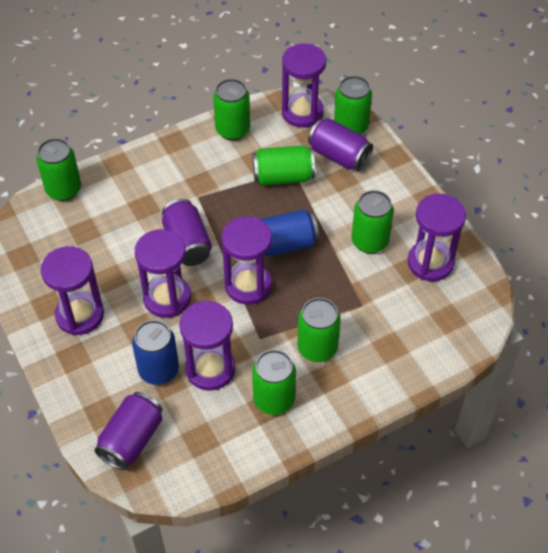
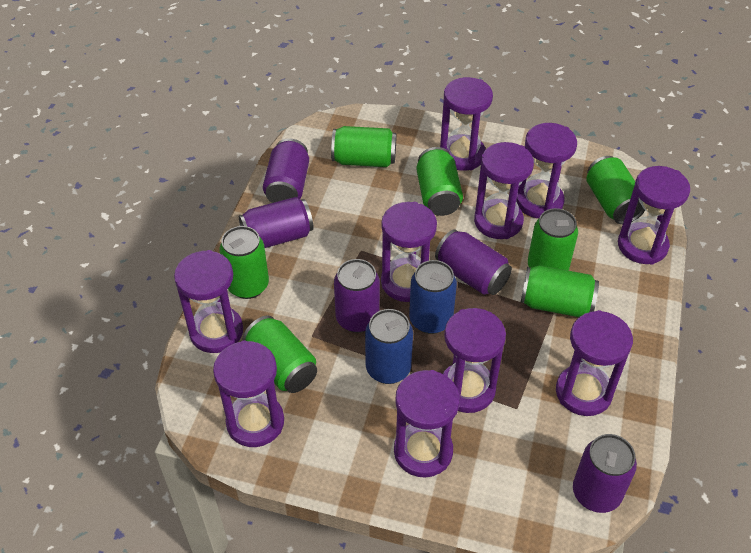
purple can: 3 -> 5
purple hourglass: 6 -> 10

